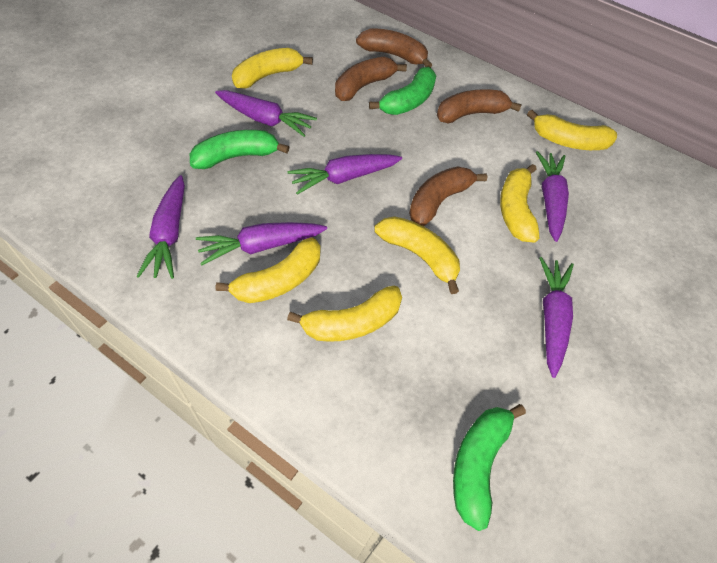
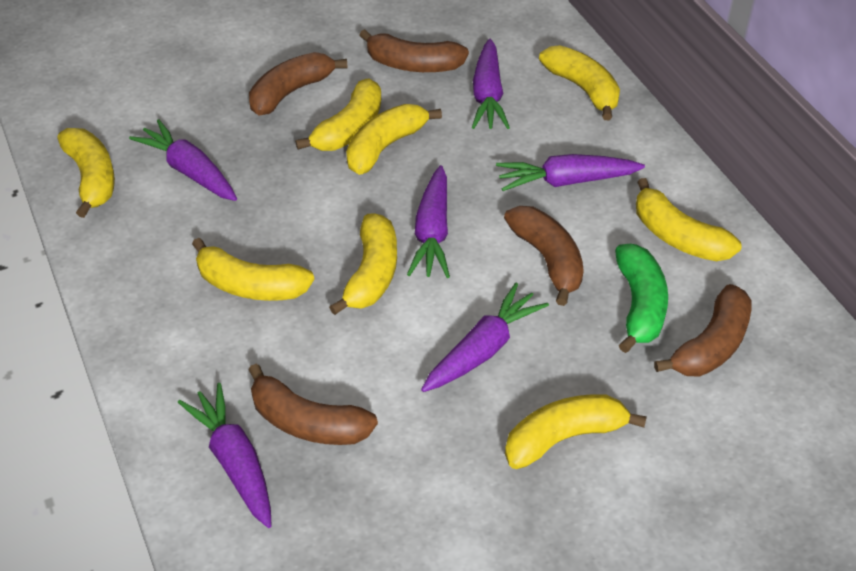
brown banana: 4 -> 5
green banana: 3 -> 1
yellow banana: 6 -> 8

